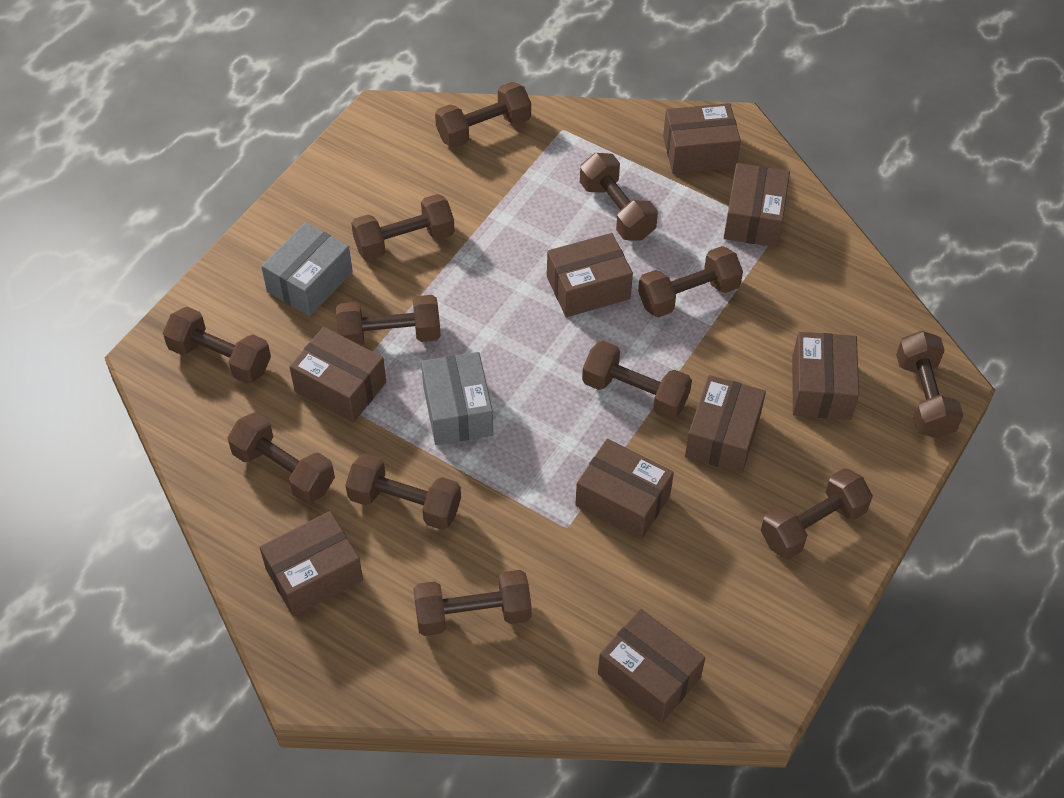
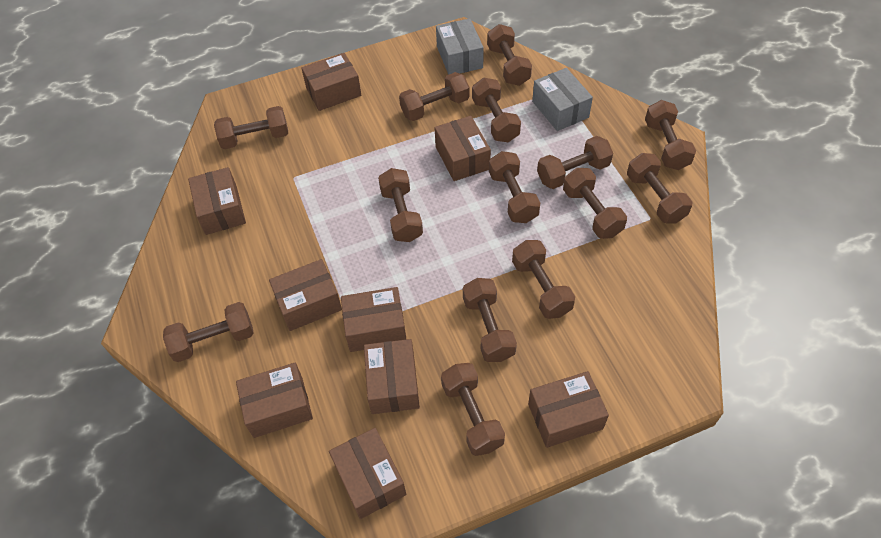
brown dumbbell: 12 -> 14

